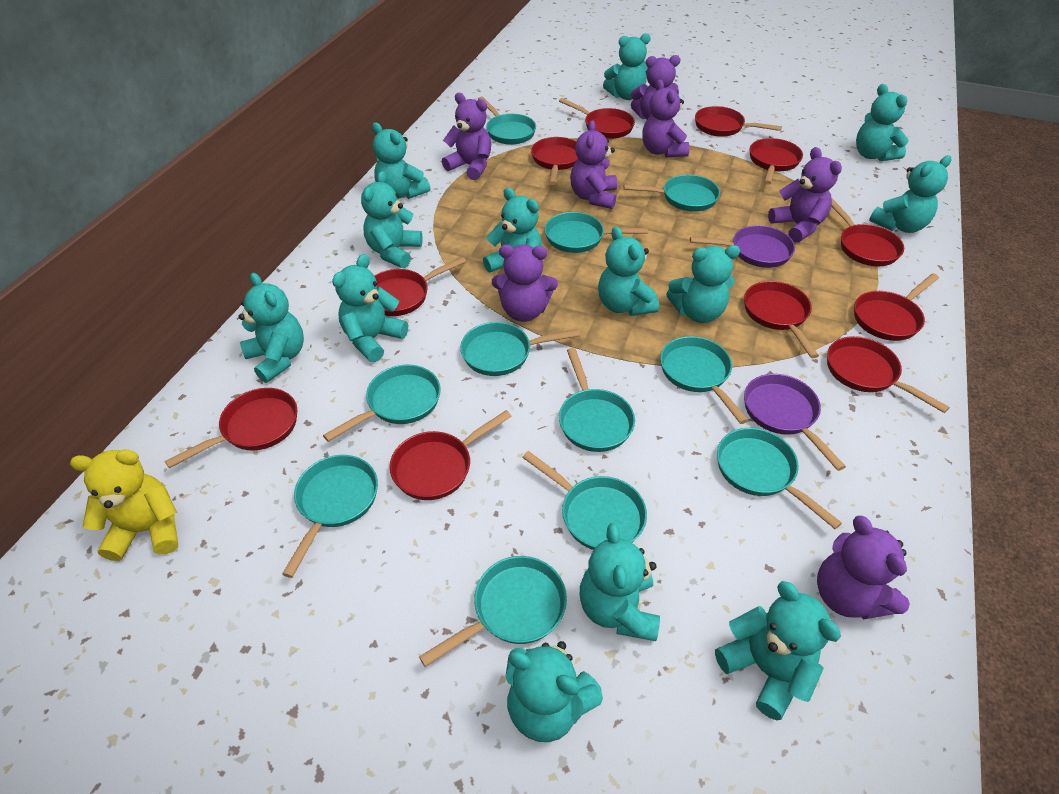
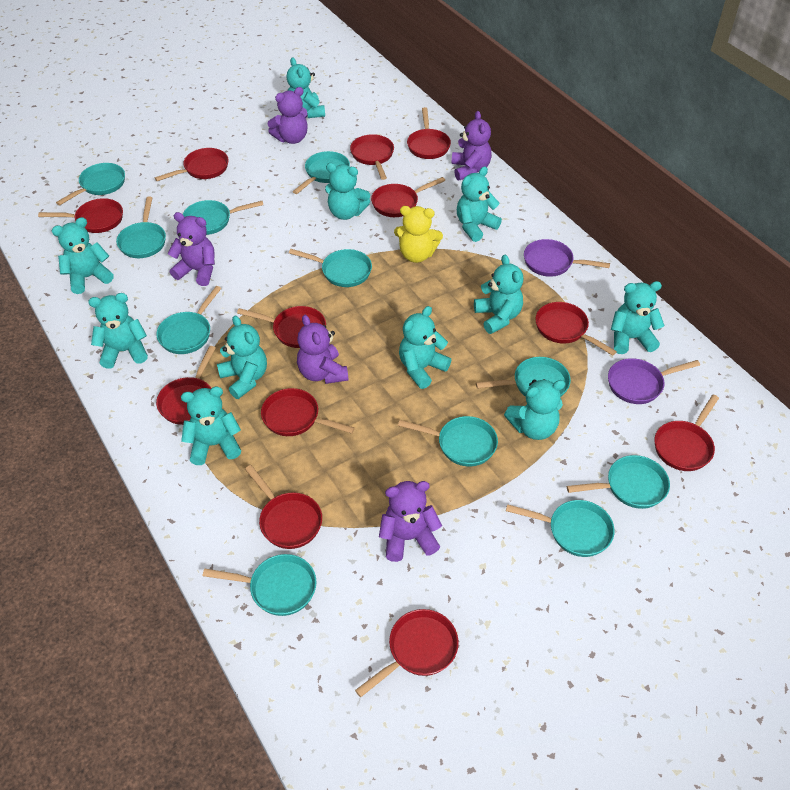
purple teddy bear: 7 -> 5
red pan: 11 -> 12
turquoise teddy bear: 13 -> 11

